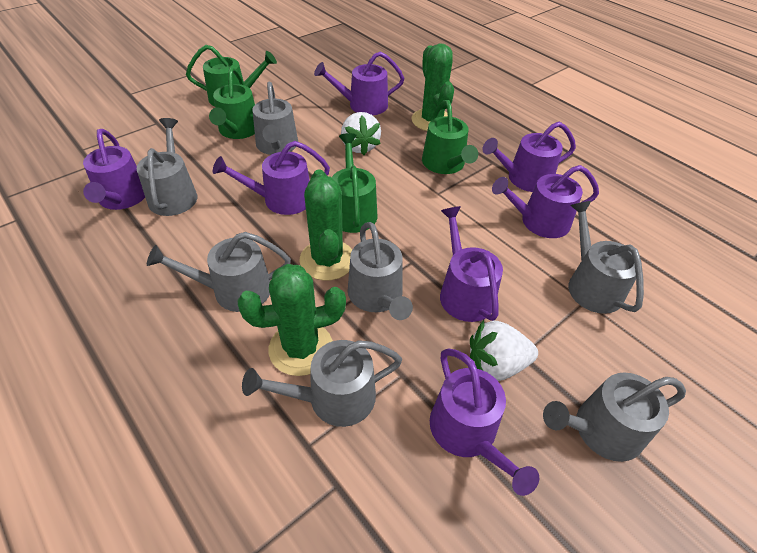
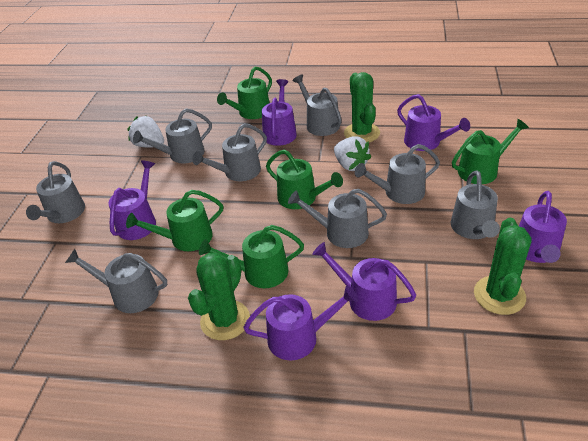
green watering can: 4 -> 5
grey watering can: 7 -> 8
purple watering can: 7 -> 6

